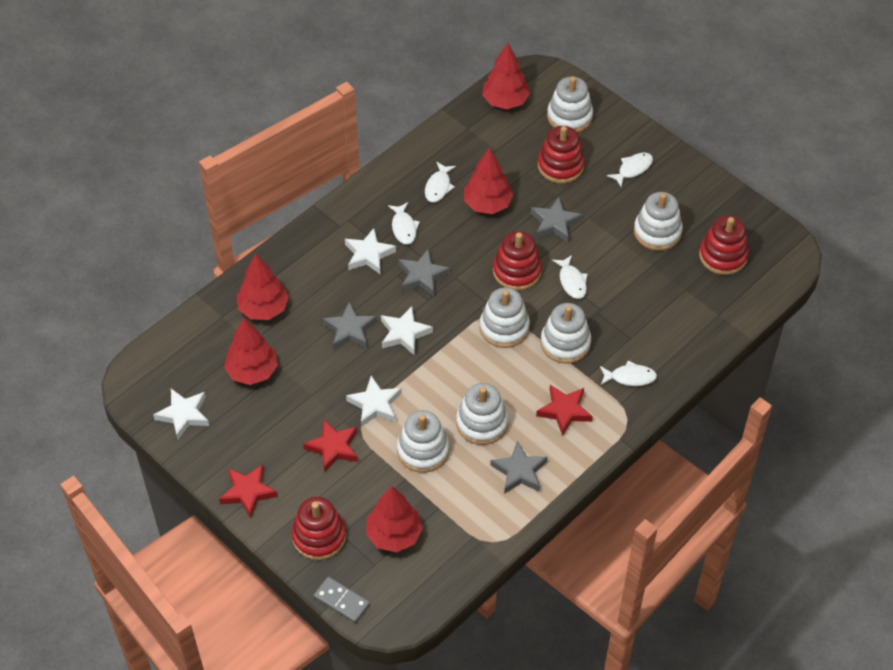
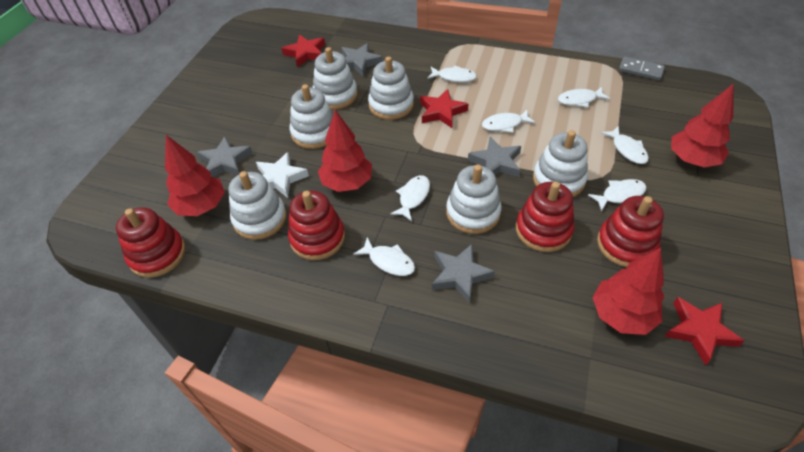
red tree: 5 -> 4
white fish: 5 -> 7
white star: 4 -> 1

